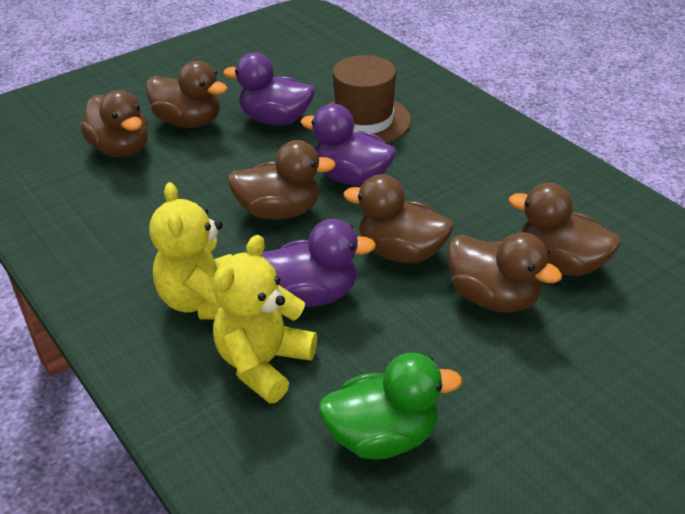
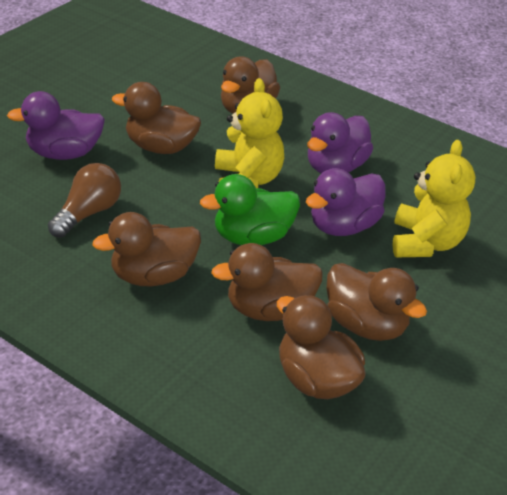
brown hat: 1 -> 0
brown light bulb: 0 -> 1

